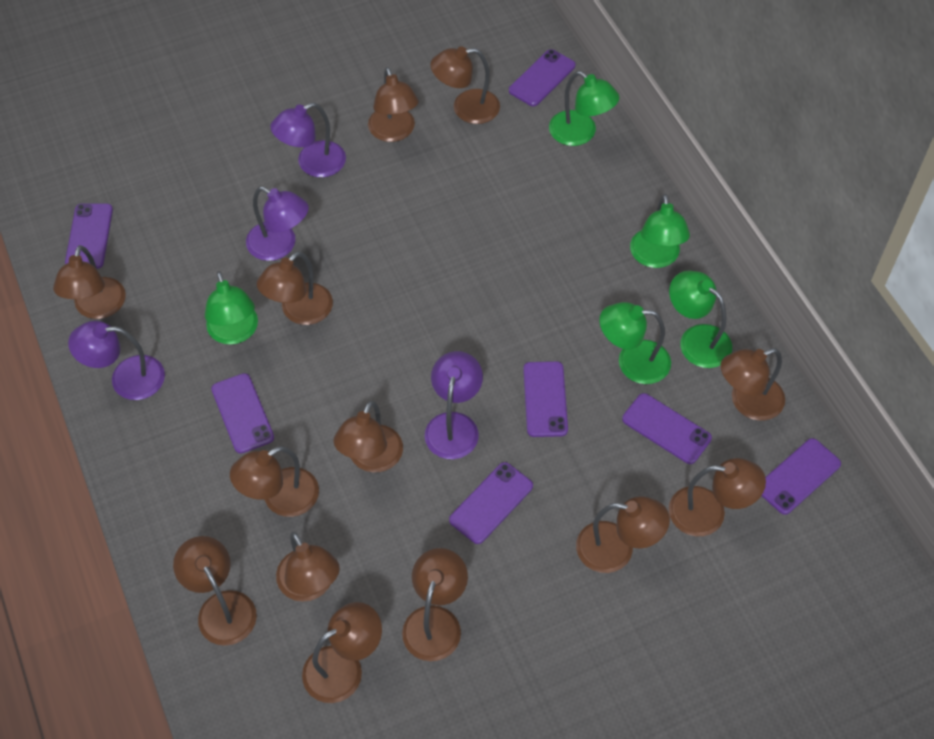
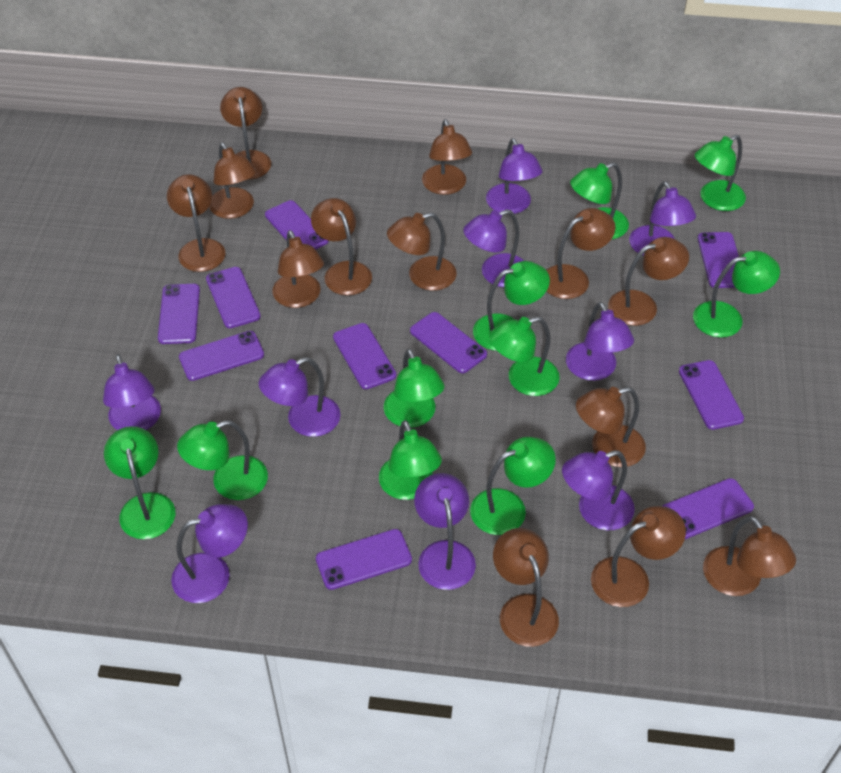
green lamp: 5 -> 10
purple lamp: 4 -> 9
purple phone: 7 -> 10

